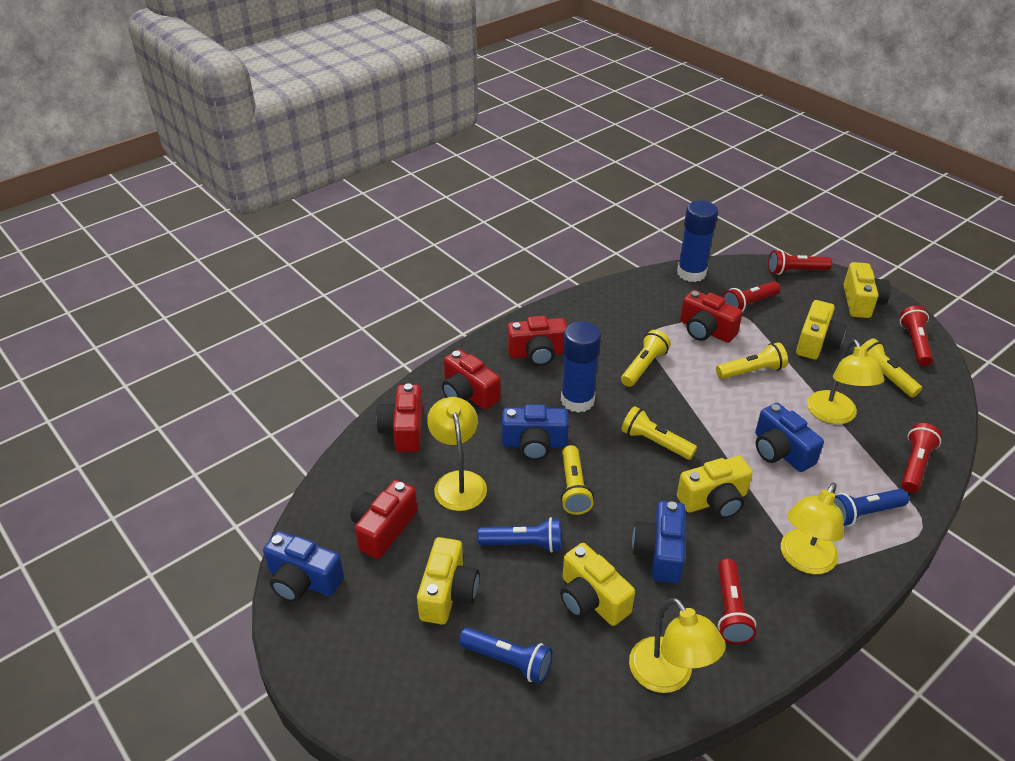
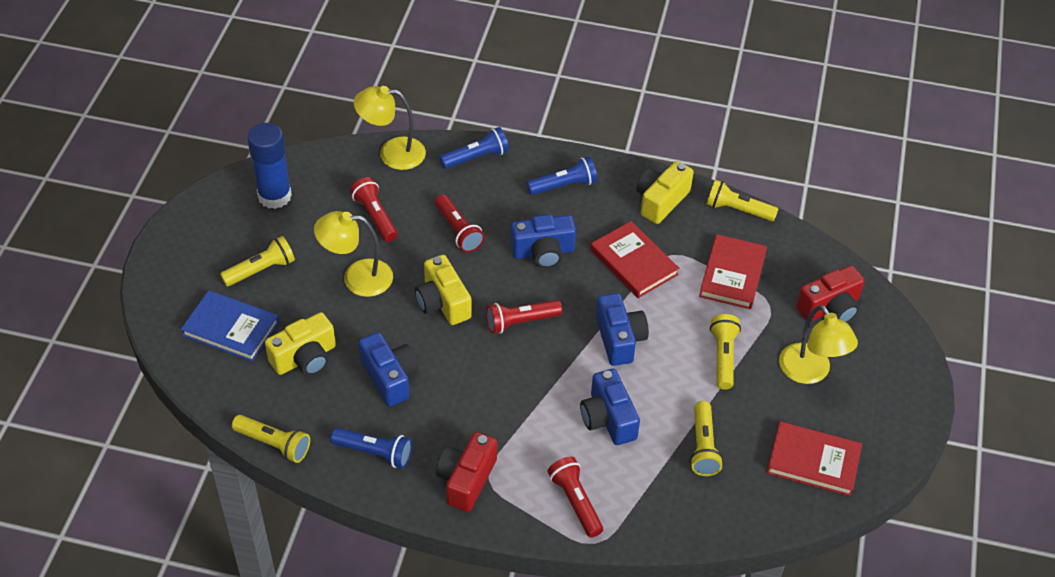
blue book: 0 -> 1
blue glue stick: 2 -> 1
red book: 0 -> 3
red camera: 5 -> 2
red flashlight: 5 -> 4
yellow camera: 5 -> 3
yellow lamp: 4 -> 3

